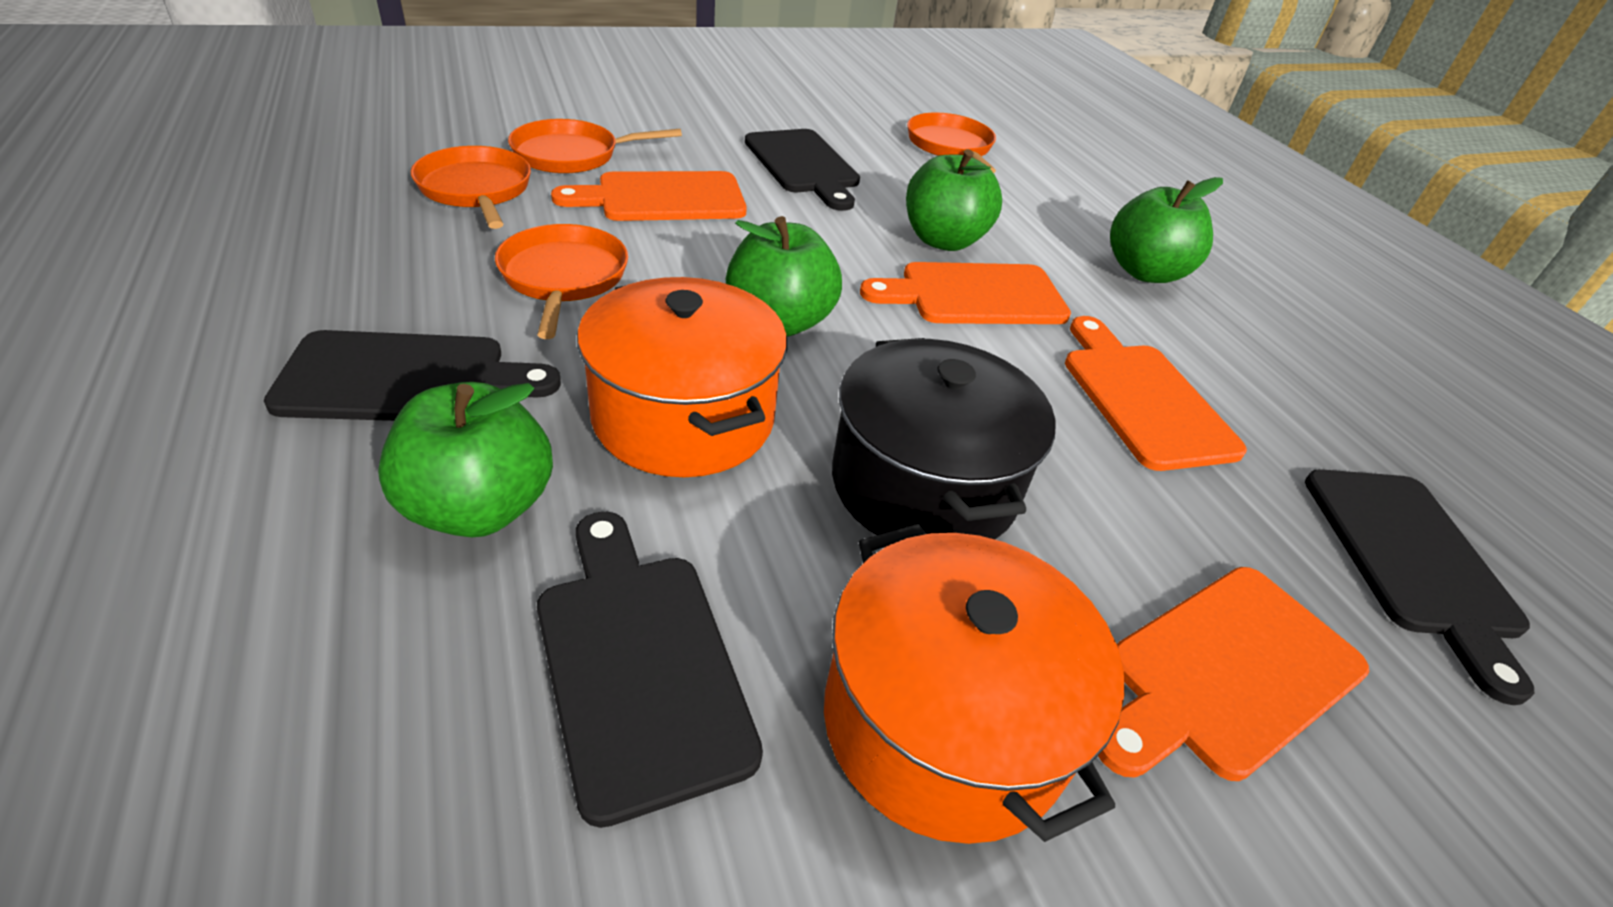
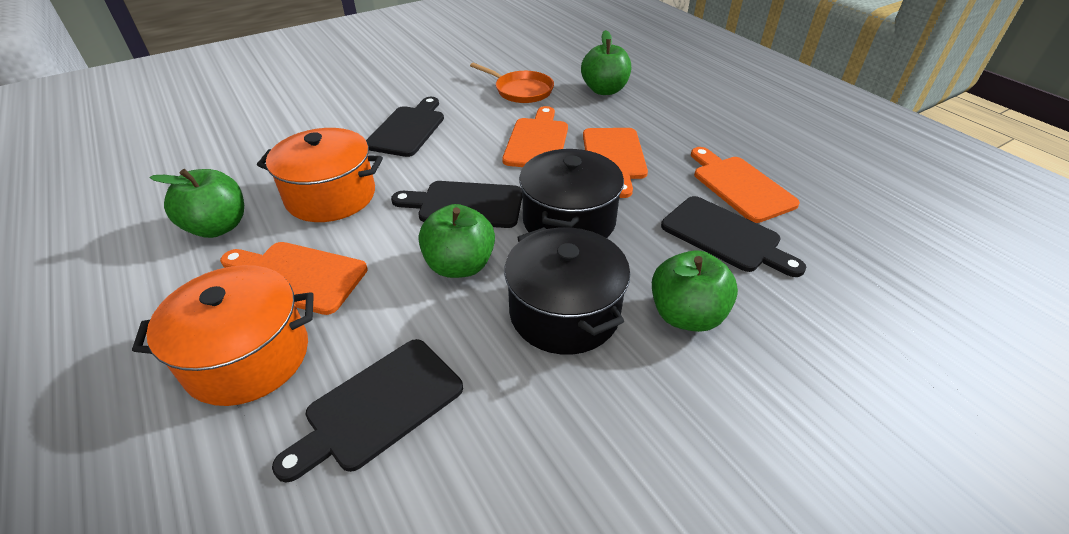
black pot: 1 -> 2
orange pan: 4 -> 1

